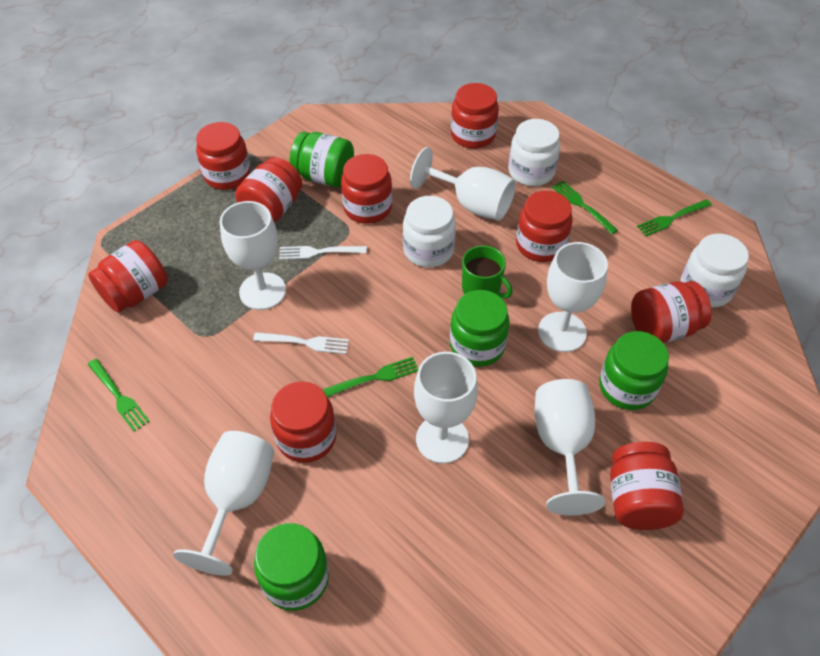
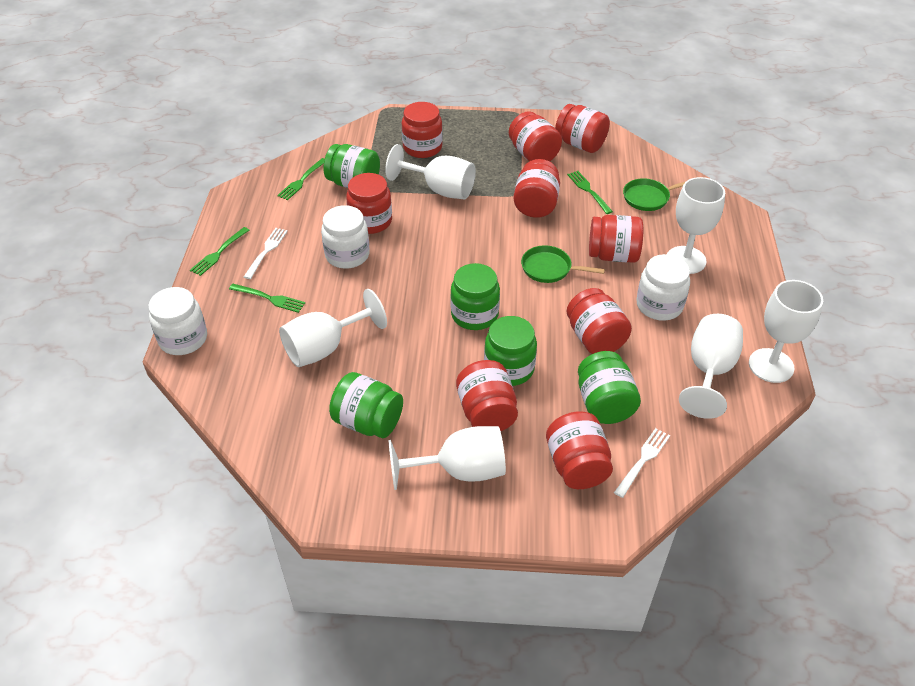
green jar: 4 -> 5
green mug: 1 -> 0
green pan: 0 -> 2

